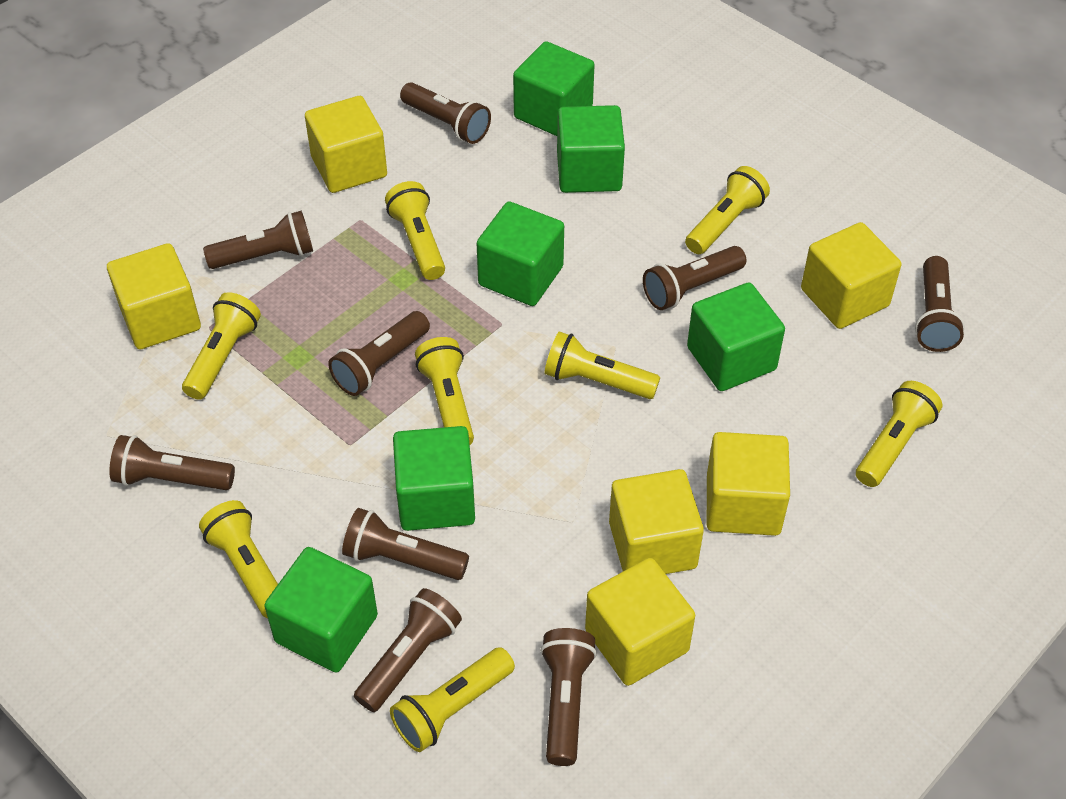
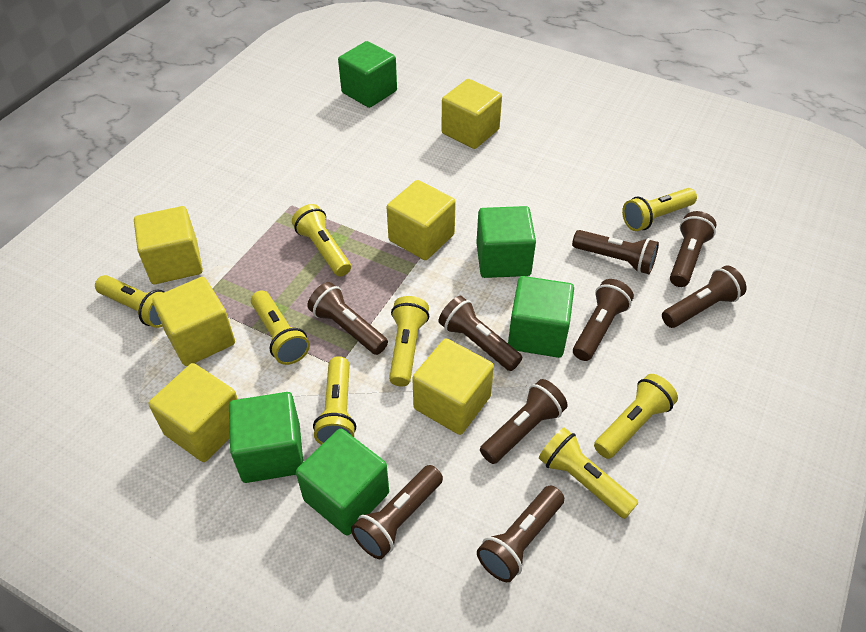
green cube: 6 -> 5

